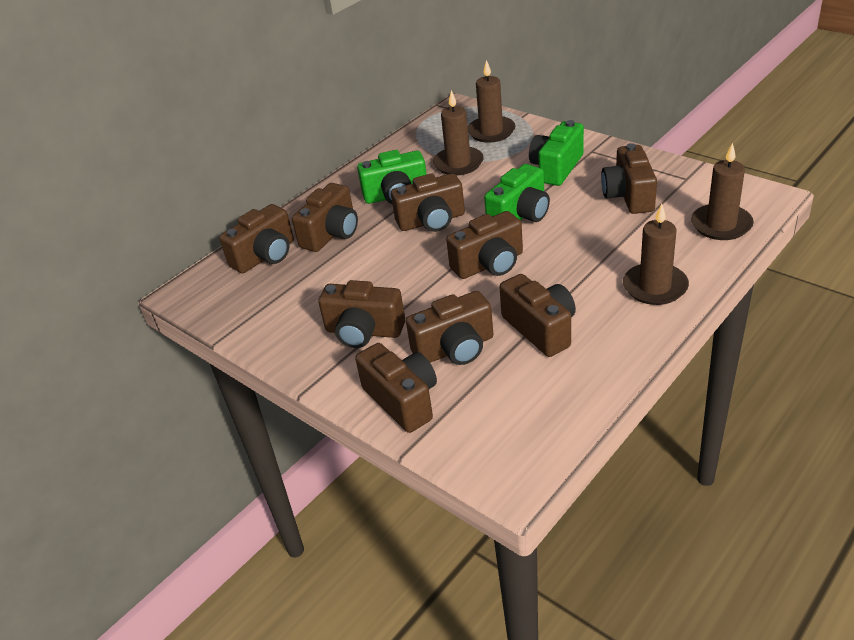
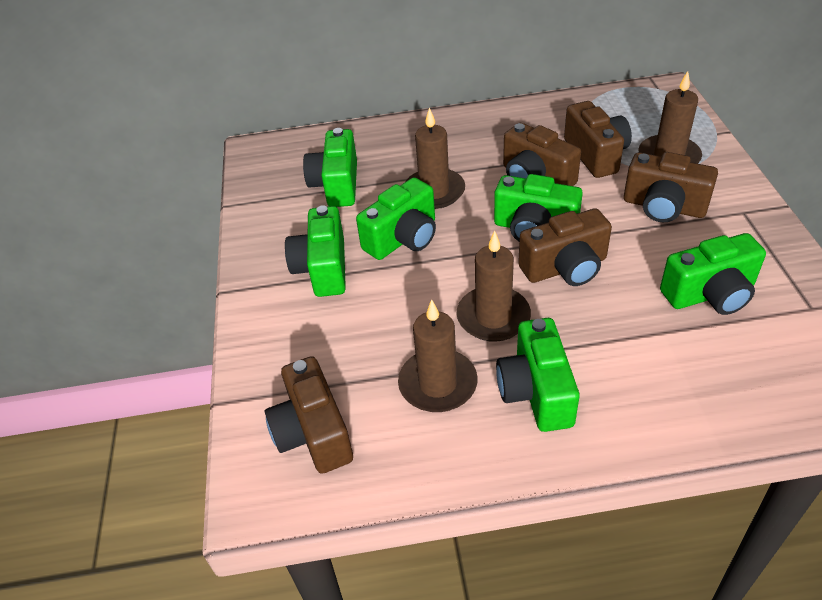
brown camera: 9 -> 5
green camera: 3 -> 6

